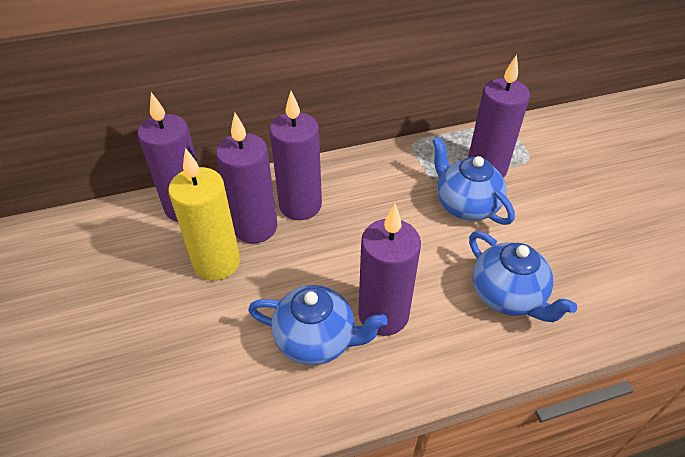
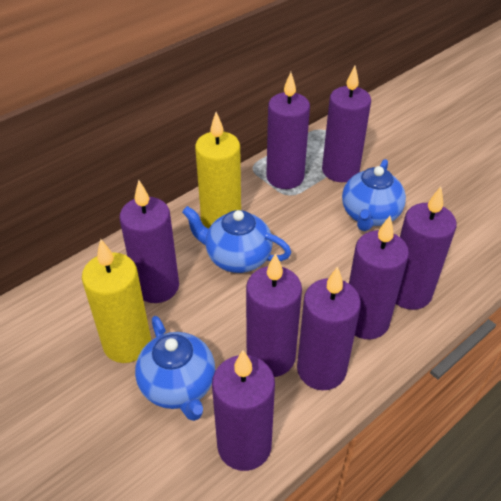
purple candle: 5 -> 8
yellow candle: 1 -> 2

